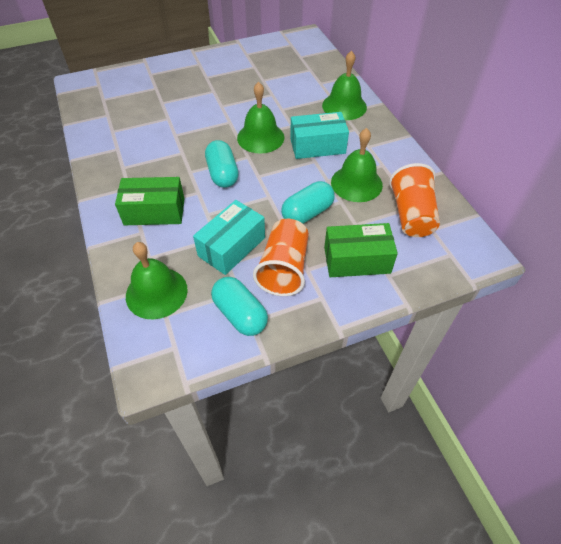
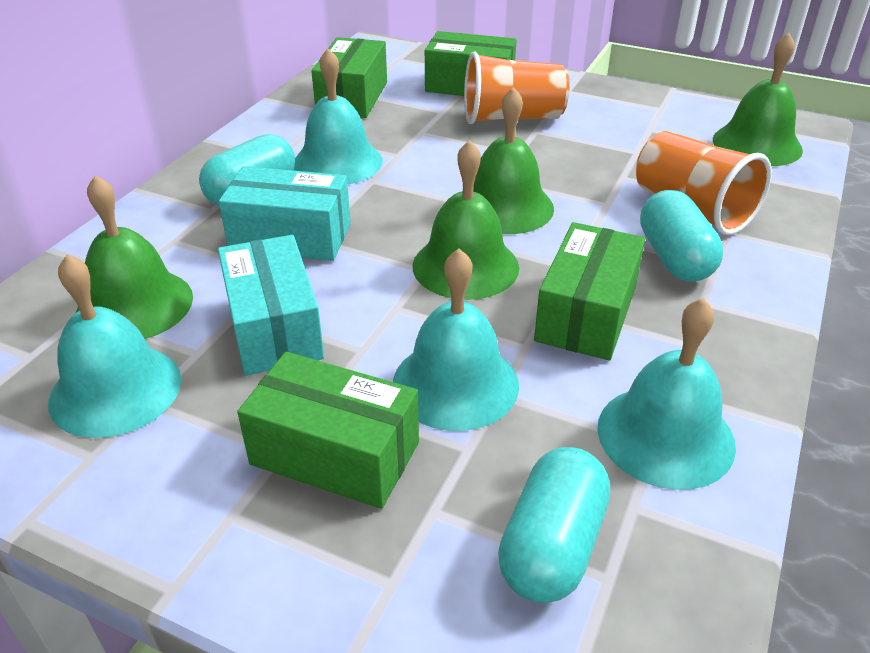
green box: 2 -> 4
turquoise bell: 0 -> 4

